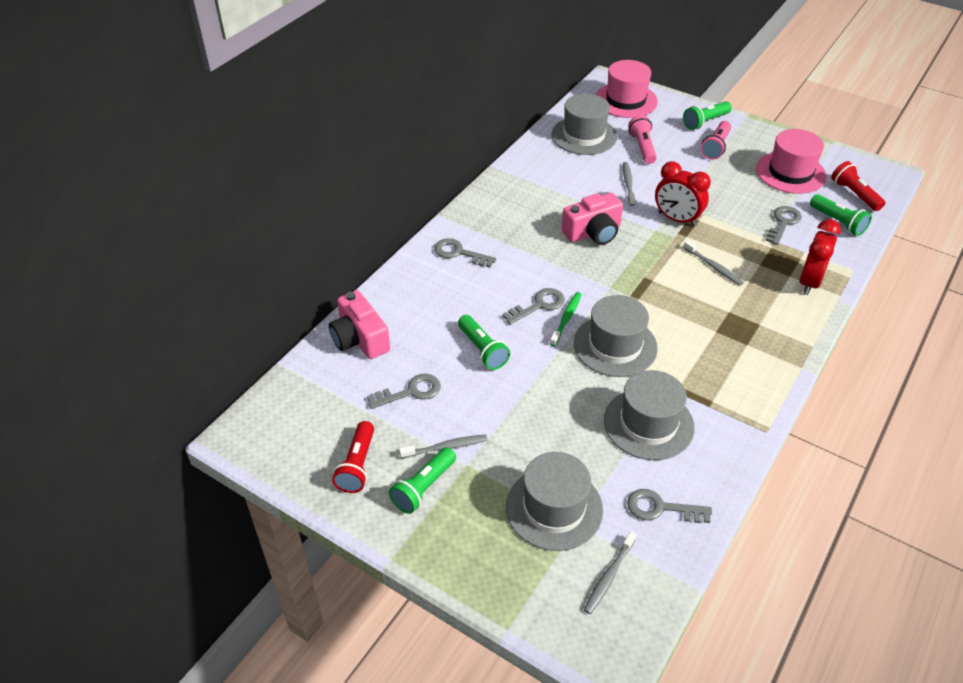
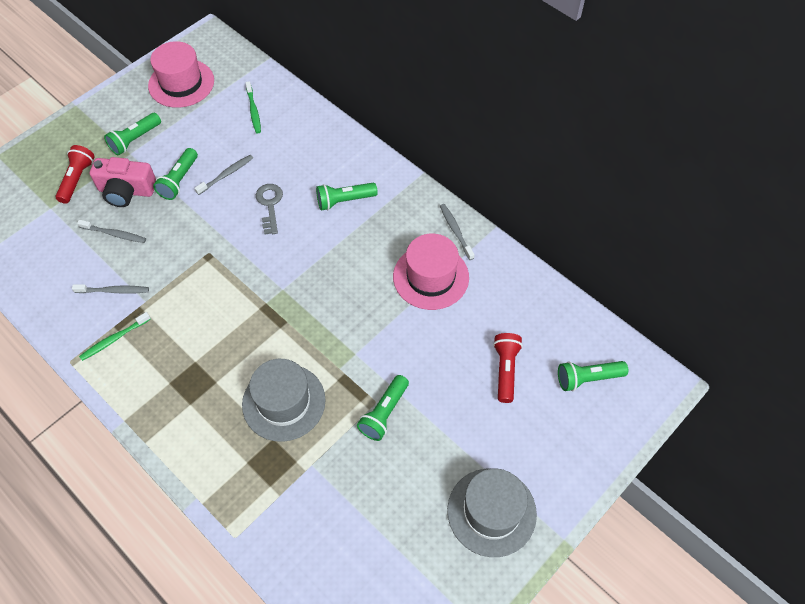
green flashlight: 4 -> 5
green toothbrush: 1 -> 2
grey hat: 4 -> 2
grey key: 5 -> 1
pink camera: 2 -> 1
pink flashlight: 2 -> 0
red clock: 2 -> 0

